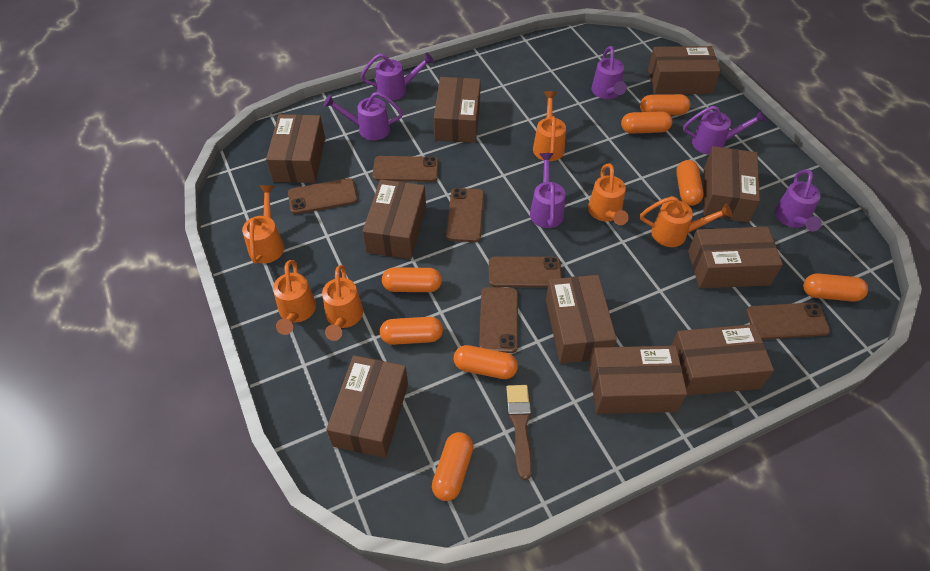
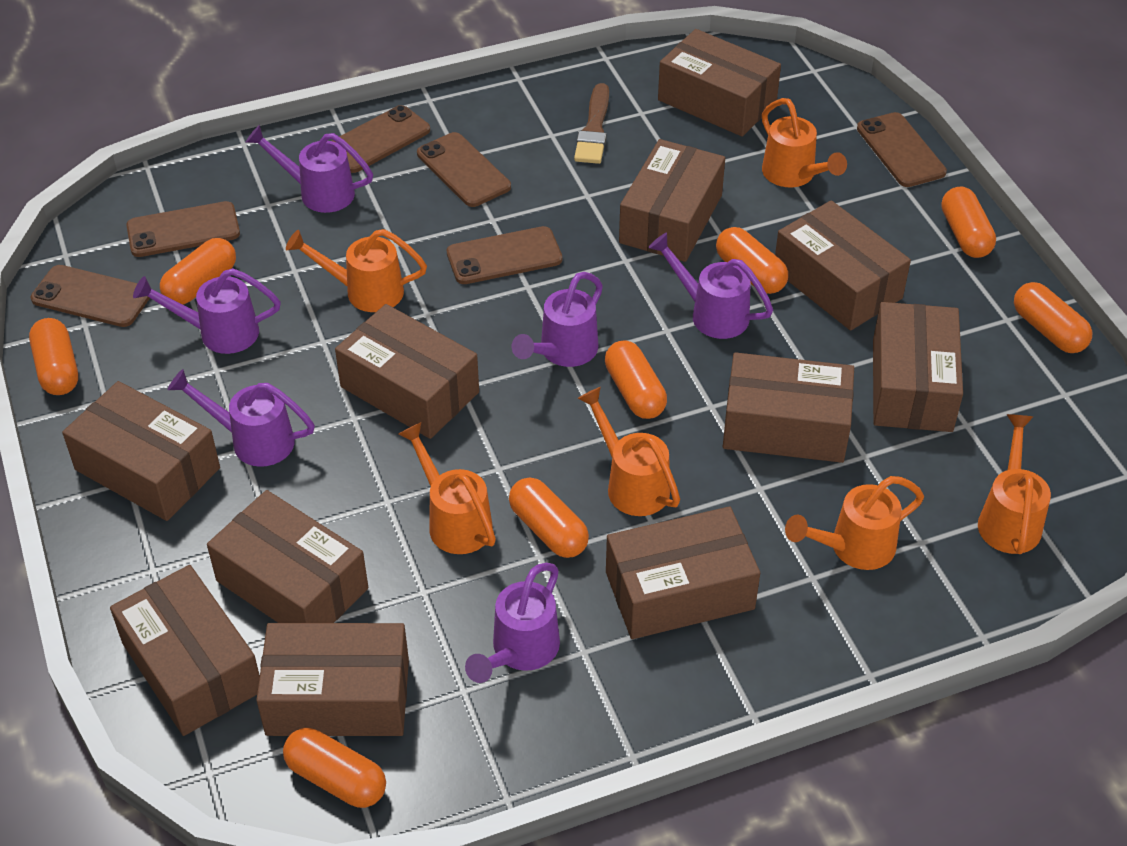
brown box: 10 -> 11

